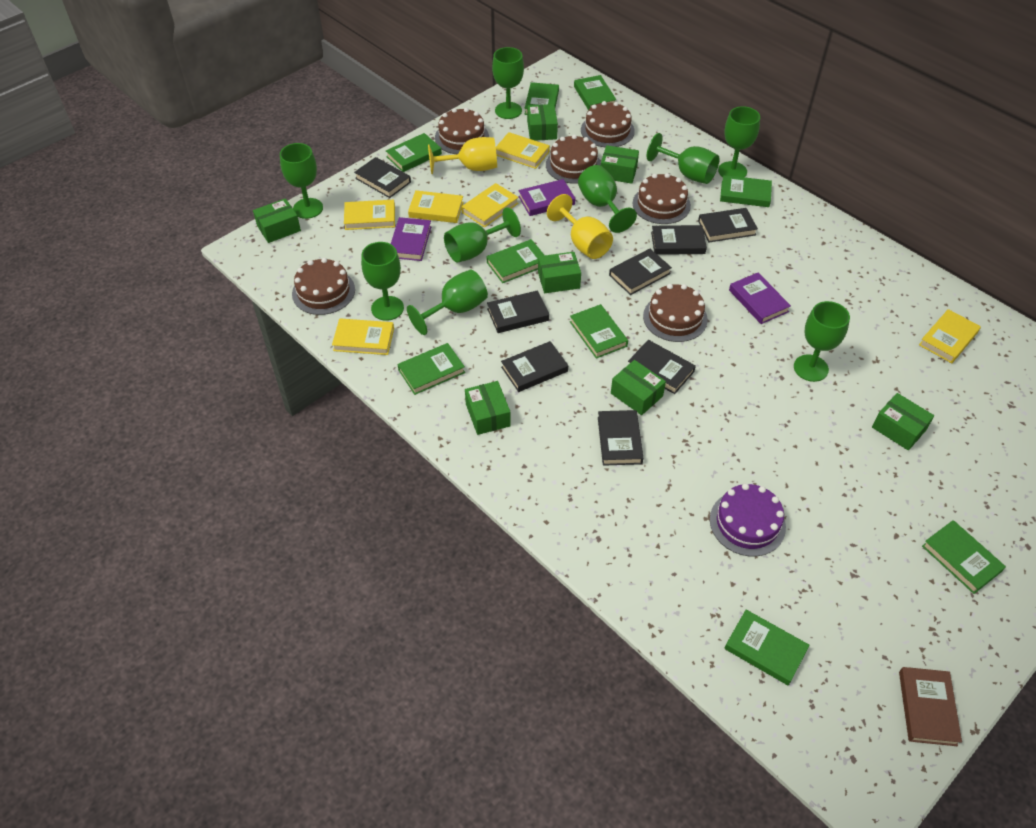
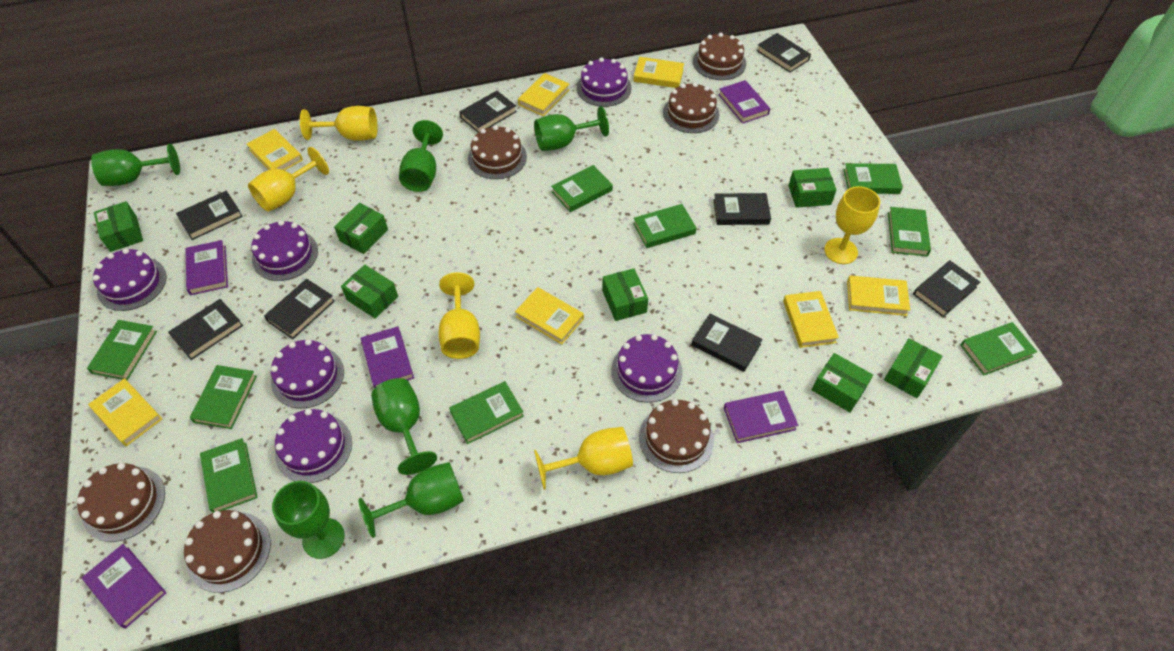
brown book: 1 -> 0
green goblet: 9 -> 6
purple book: 3 -> 5
purple cake: 1 -> 6
yellow book: 6 -> 7
yellow goblet: 2 -> 5

